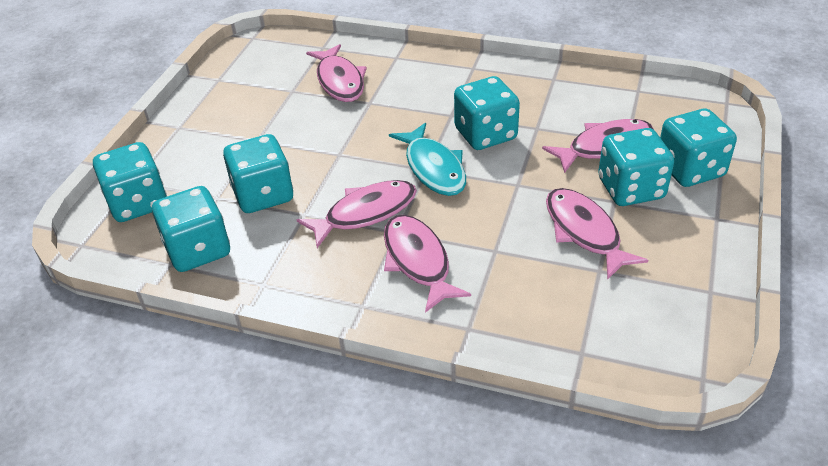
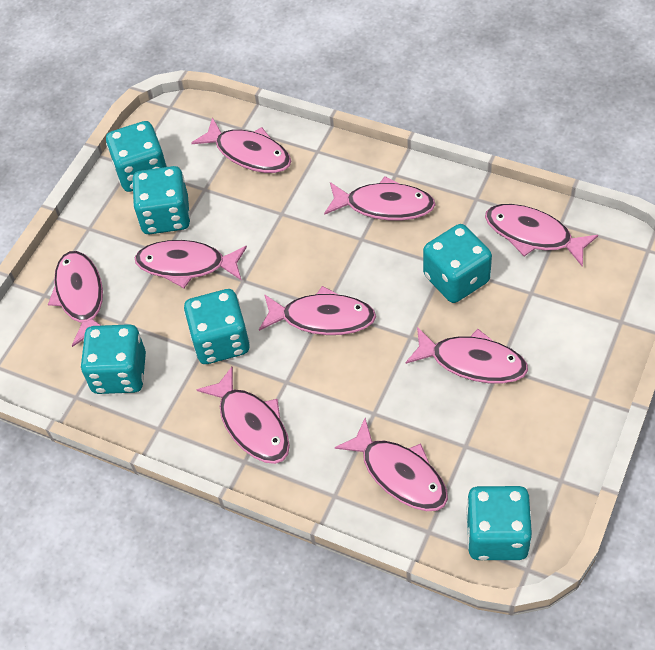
pink fish: 5 -> 9
turquoise fish: 1 -> 0

